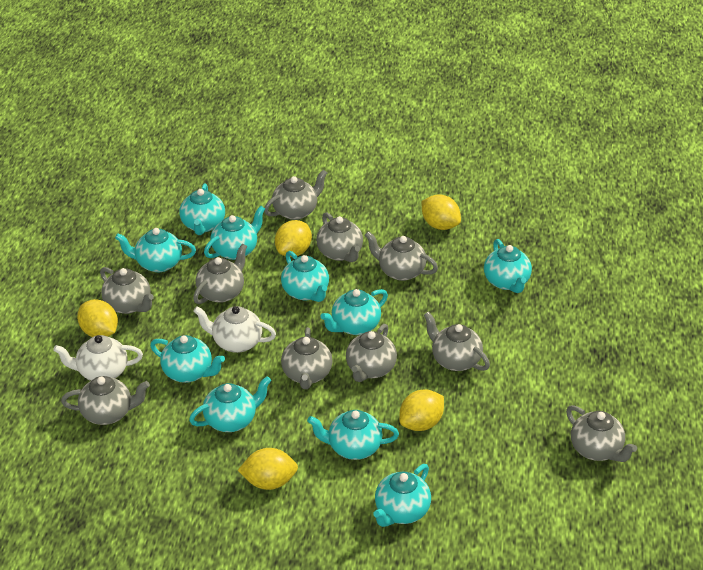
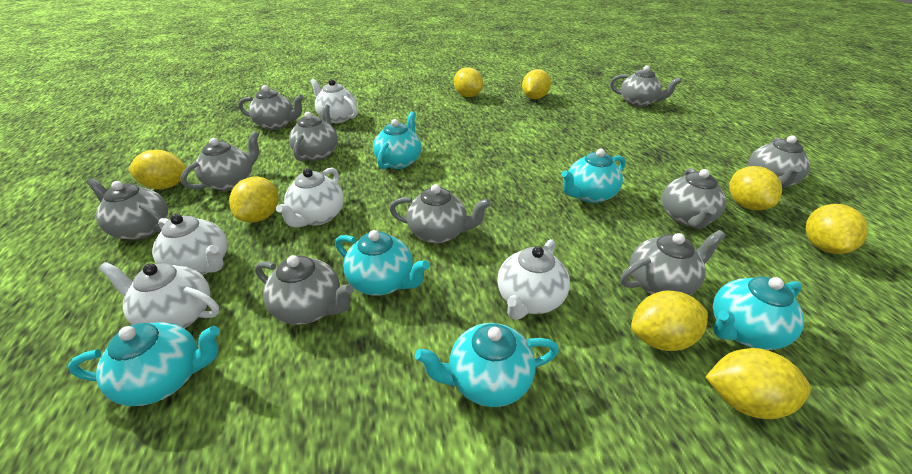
turquoise teapot: 10 -> 6
white teapot: 2 -> 5
yellow lemon: 5 -> 8

